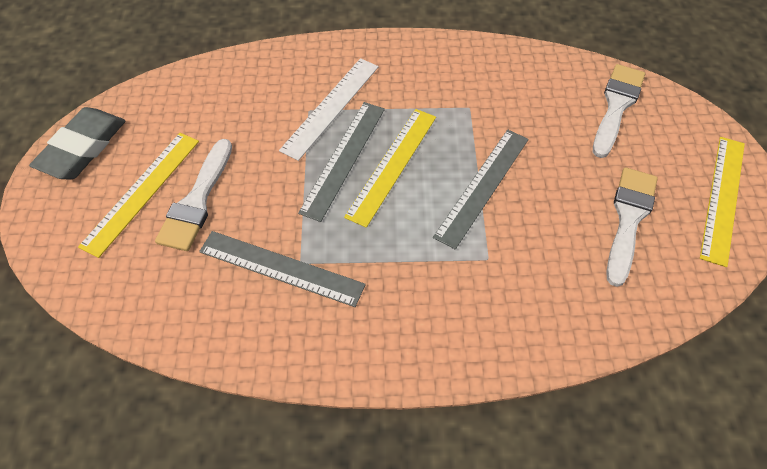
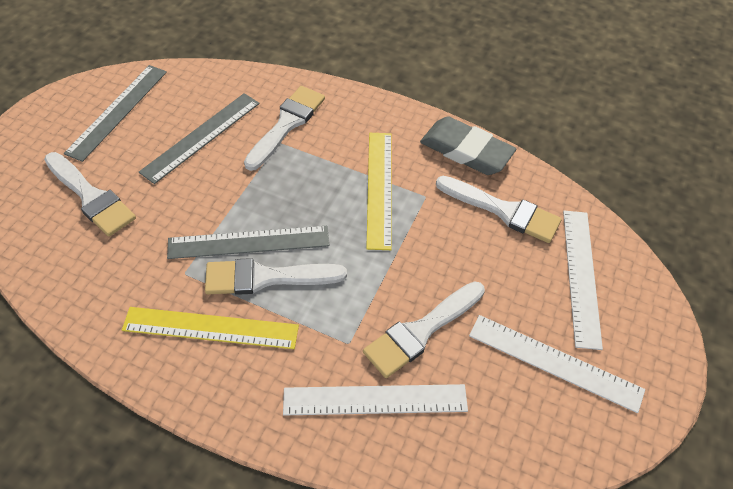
white brush: 3 -> 5
white ruler: 1 -> 3
yellow ruler: 3 -> 2

